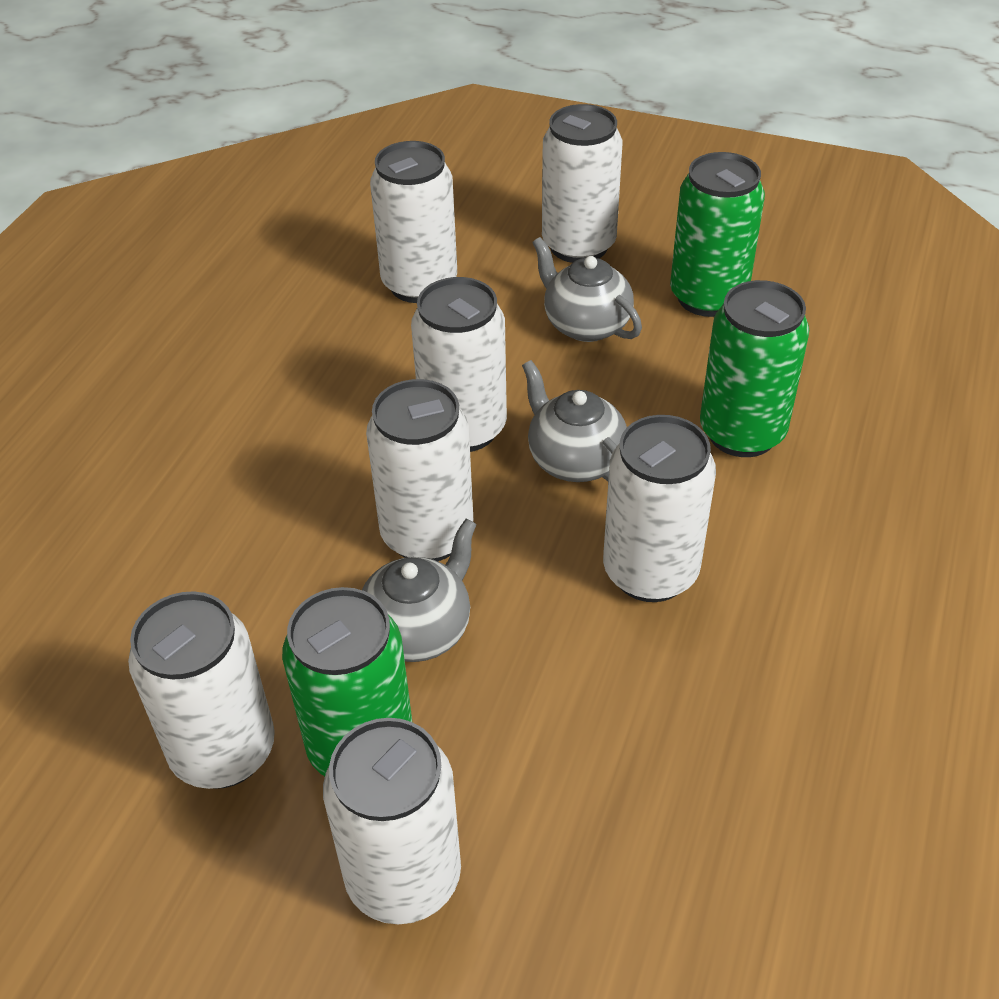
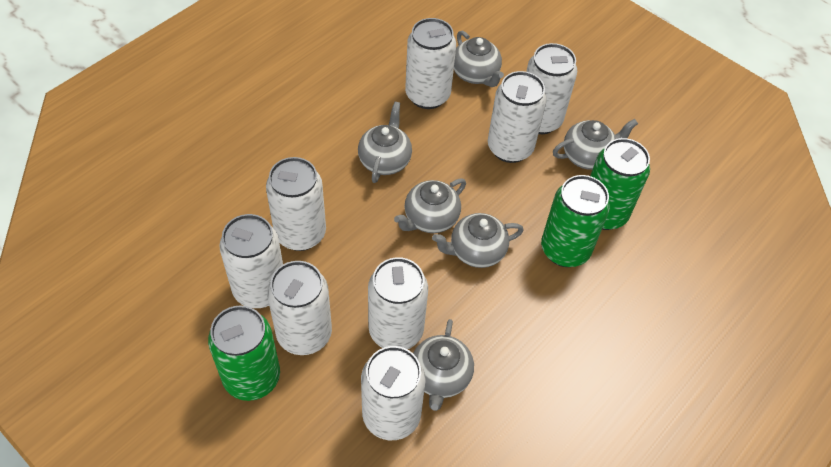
grey teapot: 3 -> 6
white can: 7 -> 8

